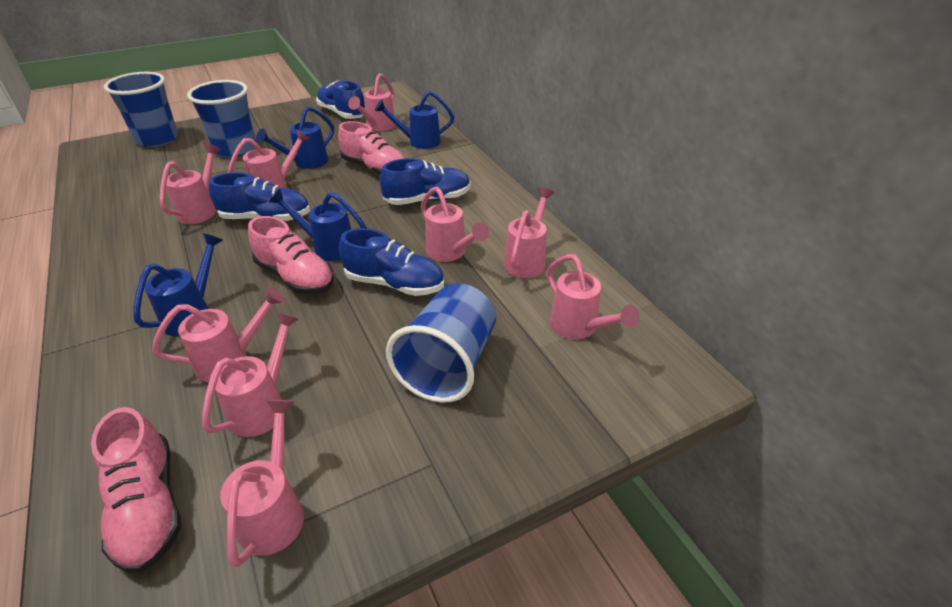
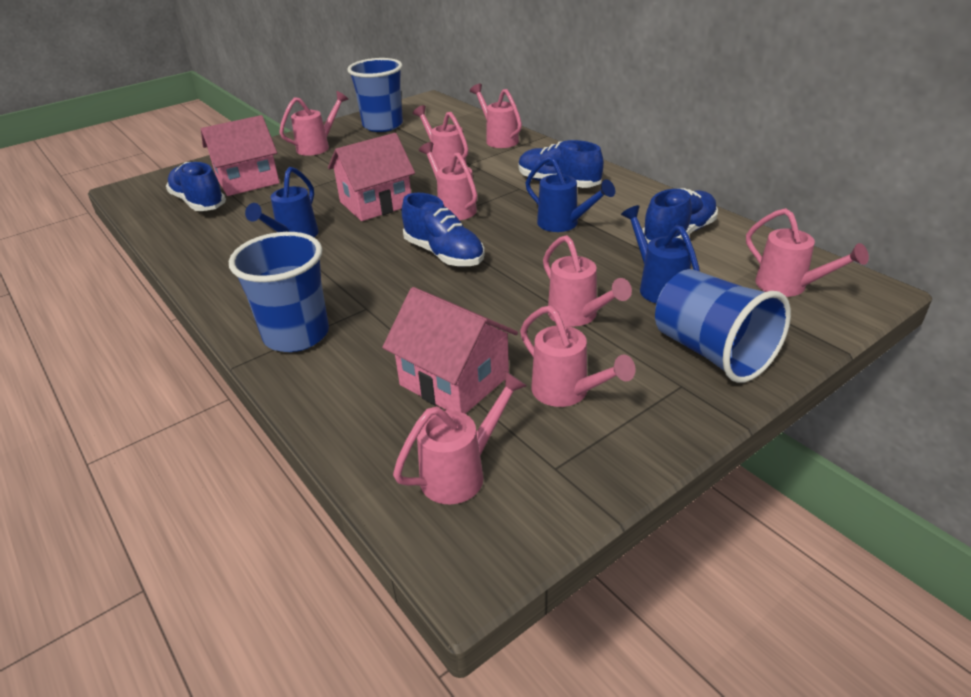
blue watering can: 4 -> 3
pink house: 0 -> 3
pink shoe: 3 -> 0
pink watering can: 9 -> 8

